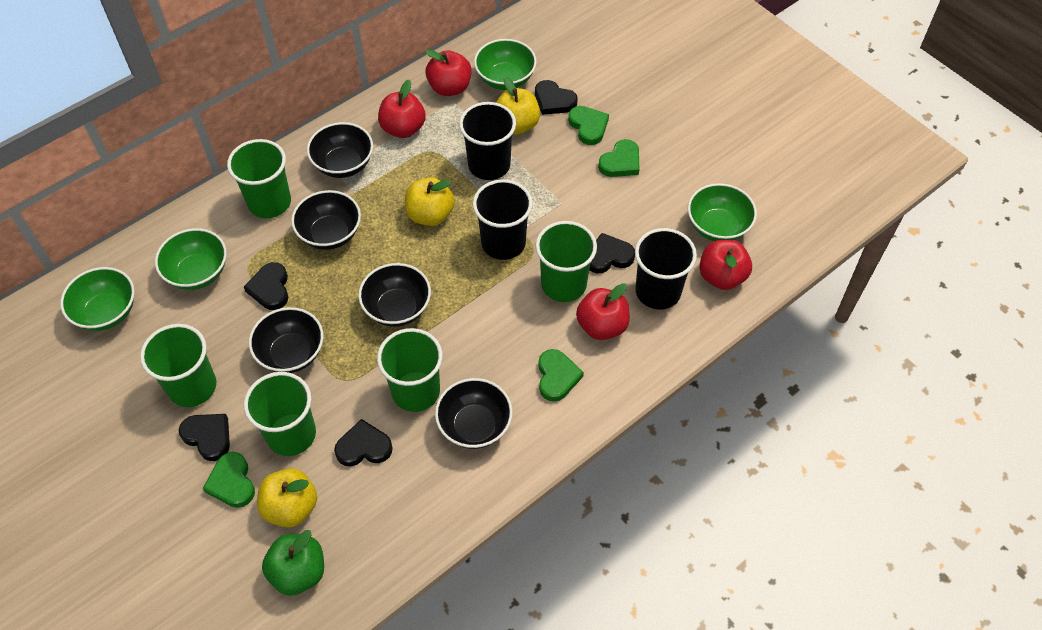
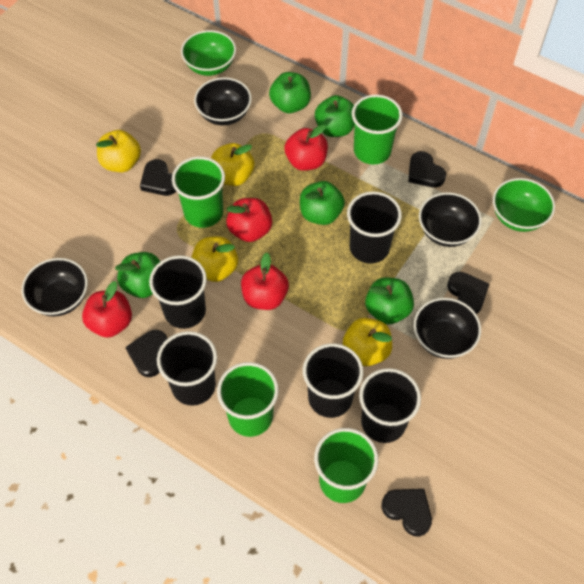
black bowl: 5 -> 4
black cup: 3 -> 5
green apple: 1 -> 5
green bowl: 4 -> 2
green cup: 5 -> 4
green heart: 4 -> 0
yellow apple: 3 -> 4

